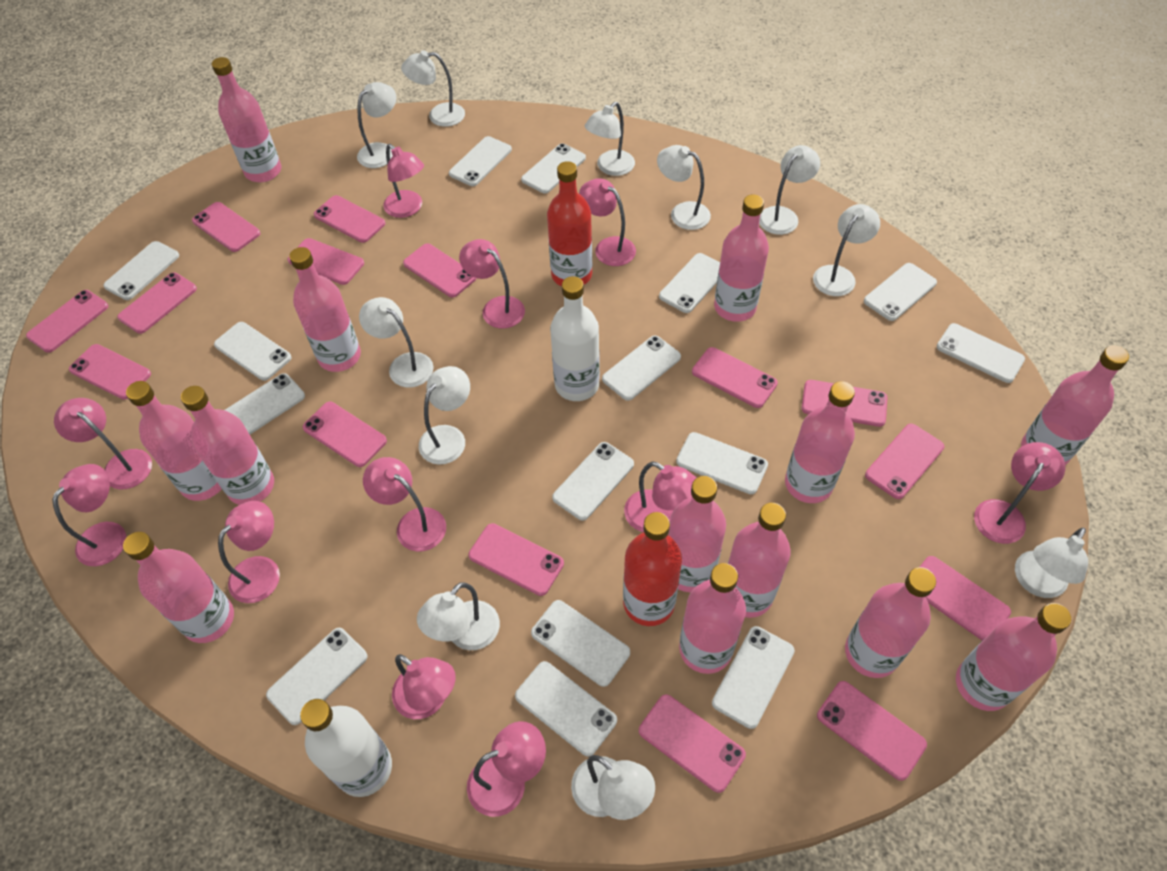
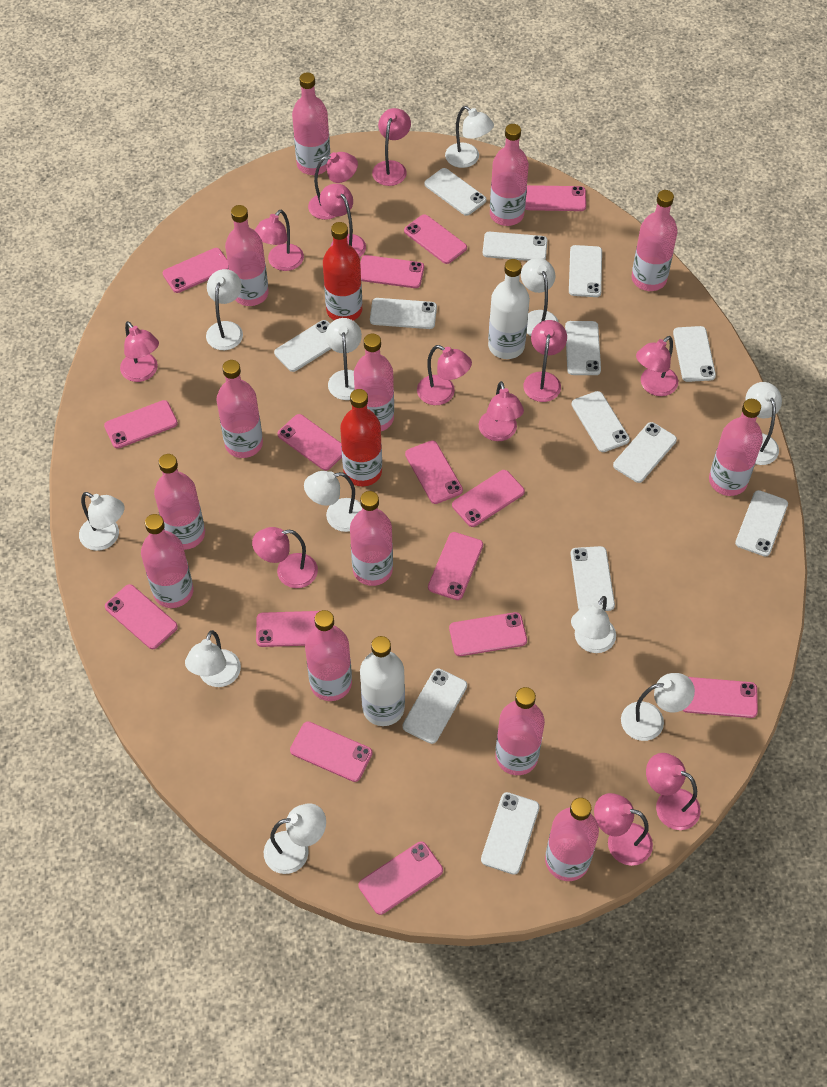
pink lamp: 11 -> 12
white phone: 15 -> 13

